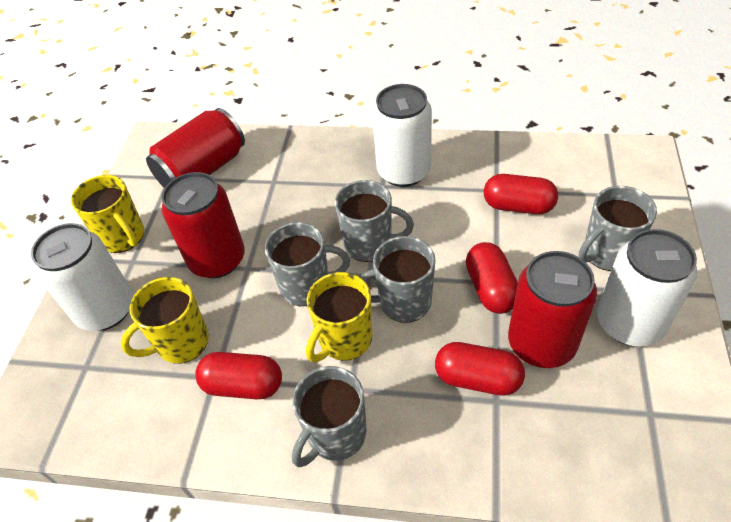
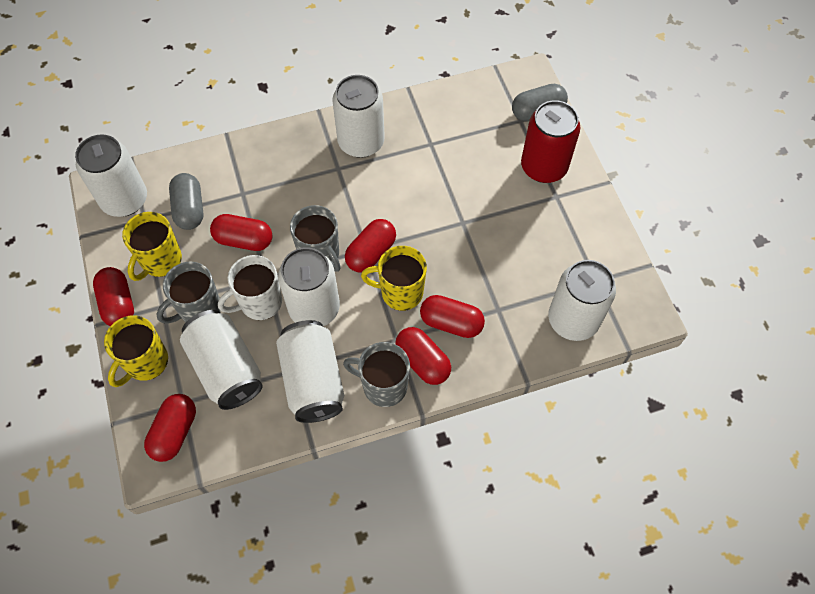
grey capsule: 0 -> 2
grey mug: 5 -> 3
red can: 3 -> 1
red capsule: 4 -> 6
white can: 3 -> 6
white mug: 0 -> 1

